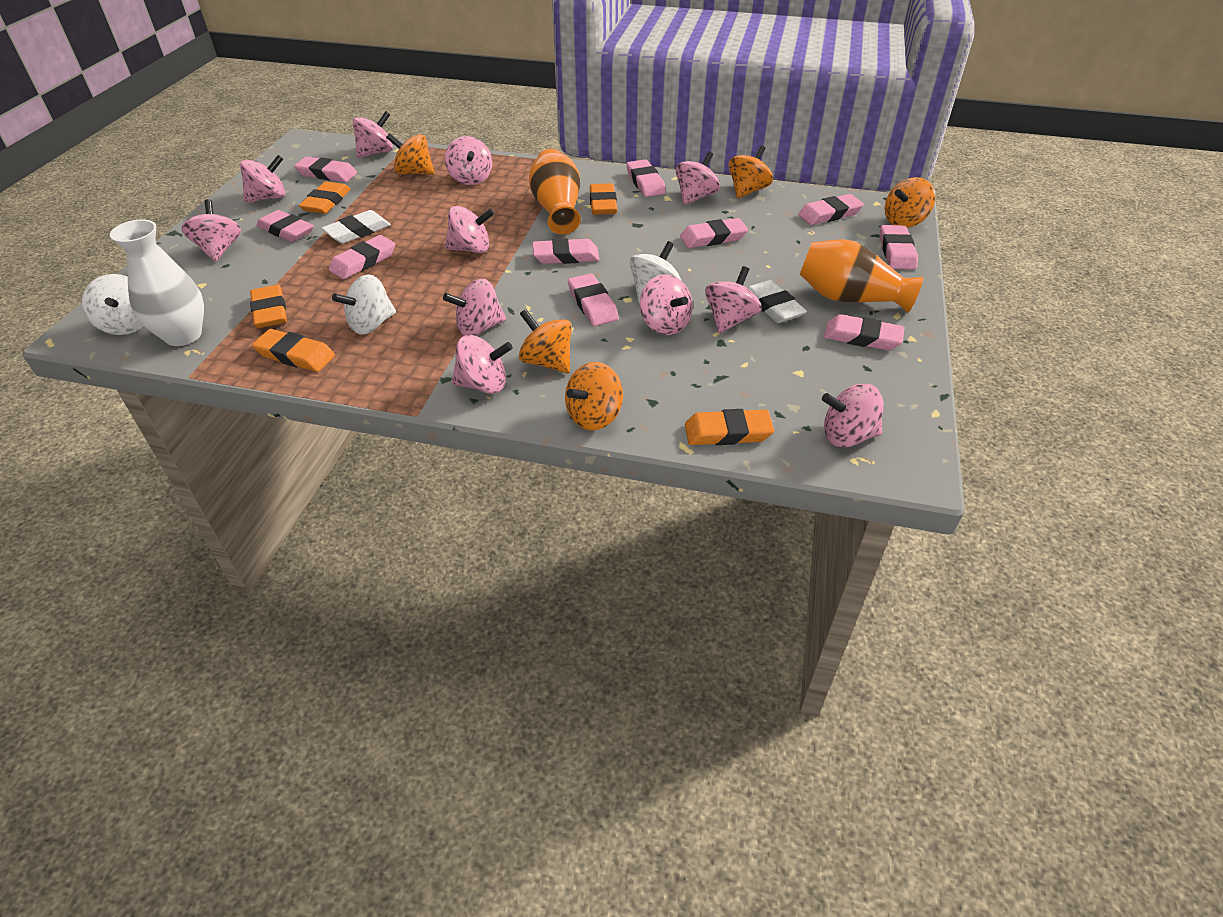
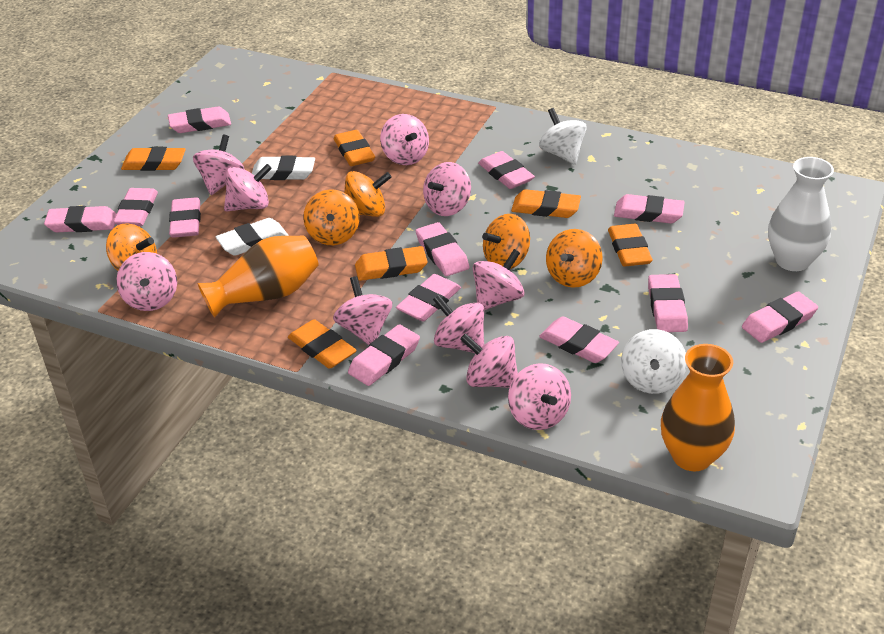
orange eraser: 5 -> 6
pink eraser: 10 -> 12
pink spinning top: 11 -> 10
white spinning top: 3 -> 2

